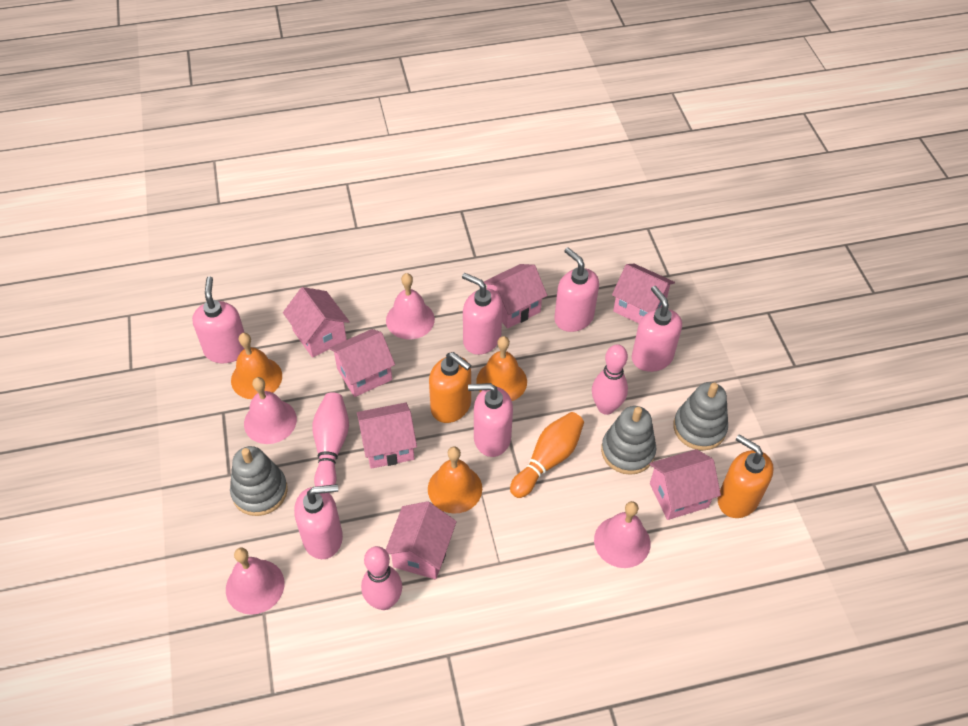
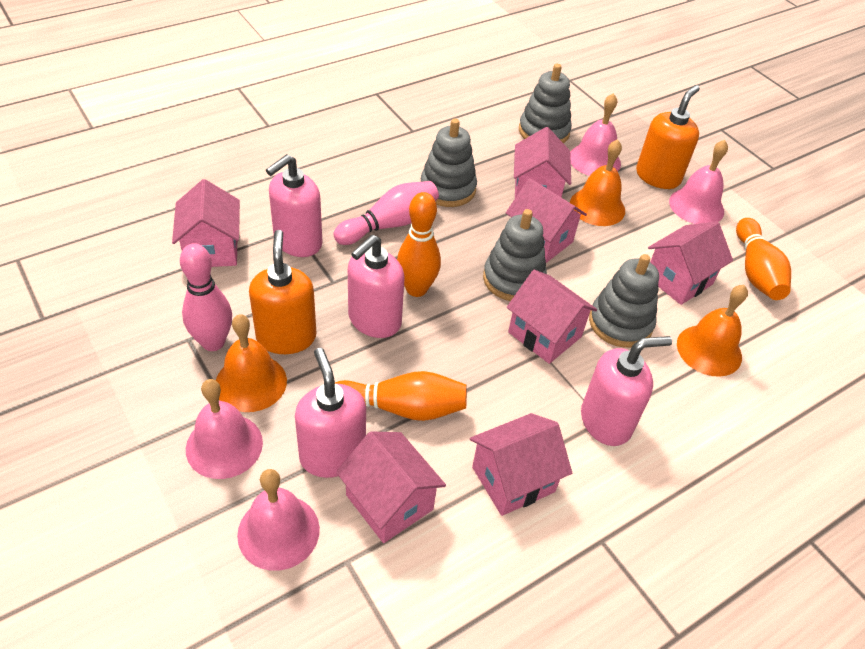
grey stacking toy: 3 -> 4
orange bowling pin: 1 -> 3
pink bowling pin: 3 -> 2
pink soap dispenser: 6 -> 4

